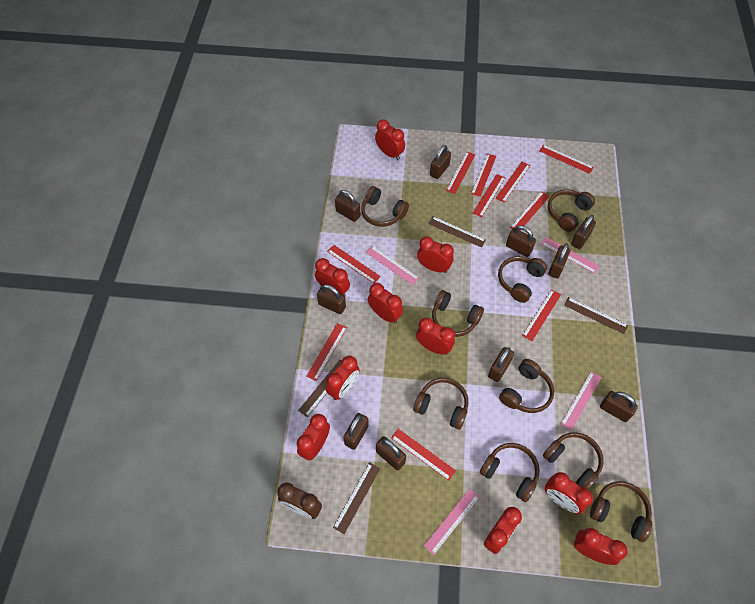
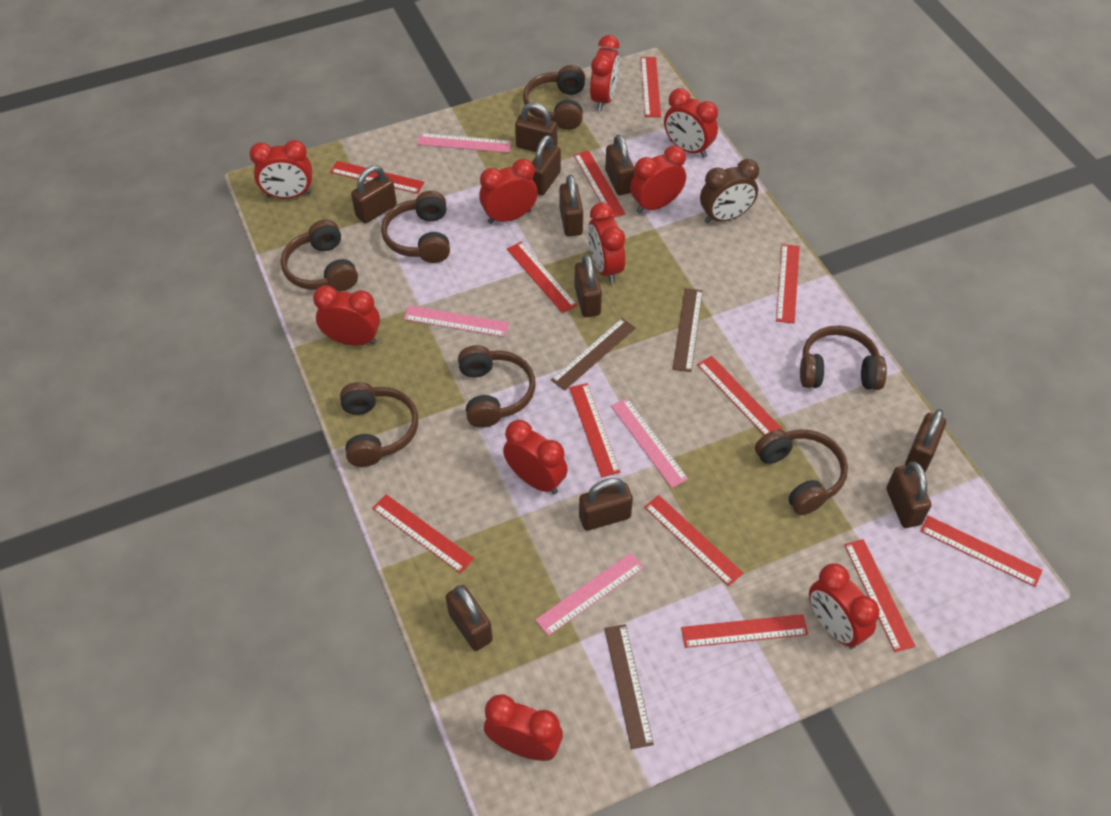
brown headphones: 9 -> 7
brown ruler: 4 -> 3
red ruler: 10 -> 12

